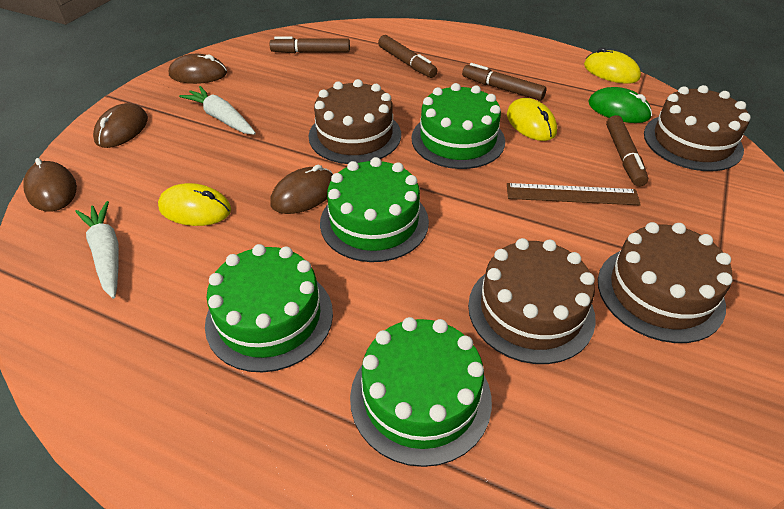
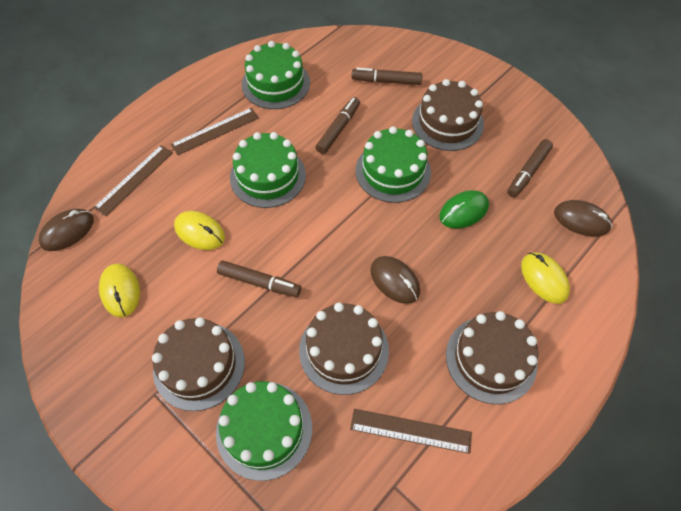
brown mouse: 4 -> 3
brown ruler: 1 -> 3
white carrot: 2 -> 0

